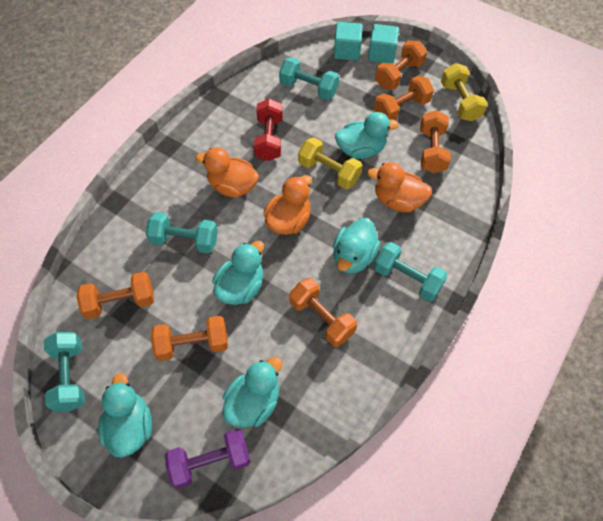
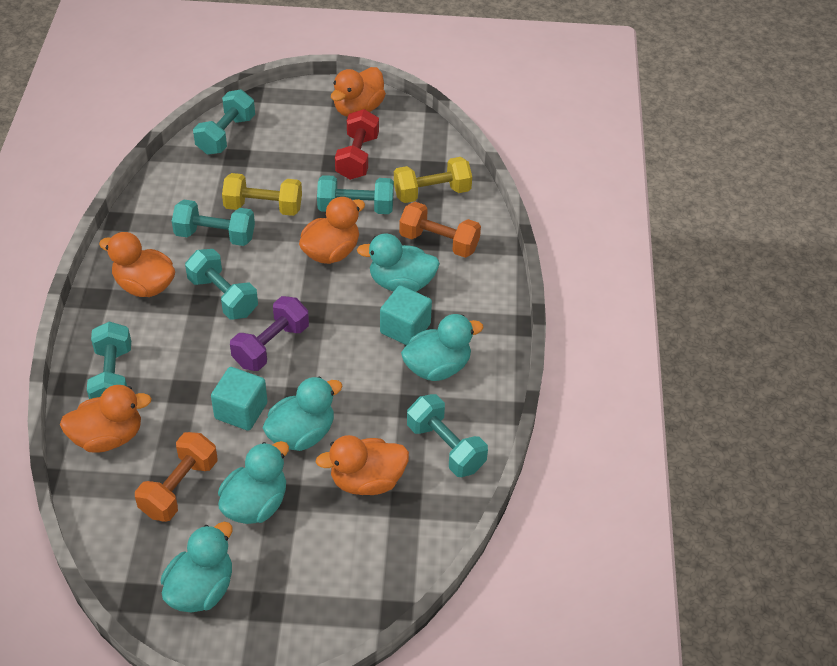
orange duck: 3 -> 5
orange dumbbell: 6 -> 2
turquoise dumbbell: 4 -> 6

